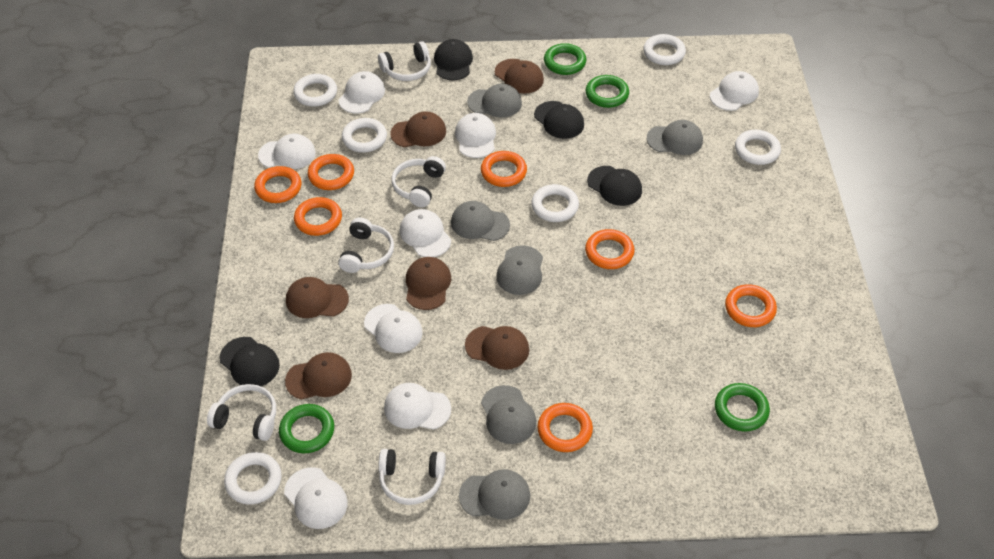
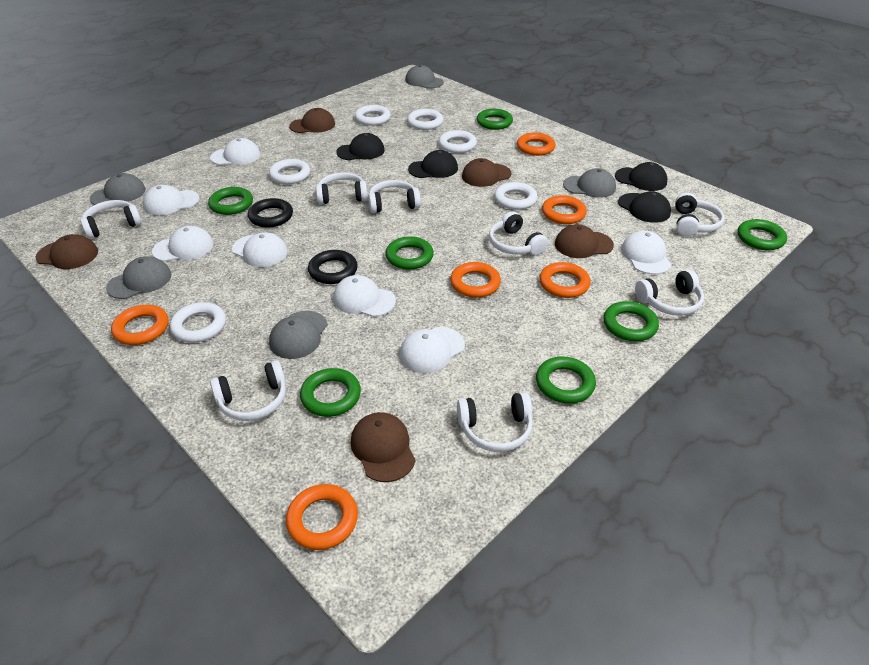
black ring: 0 -> 2
brown cap: 6 -> 5
green ring: 4 -> 7
grey cap: 6 -> 5
orange ring: 7 -> 6
white cap: 8 -> 7
white headphones: 5 -> 8

